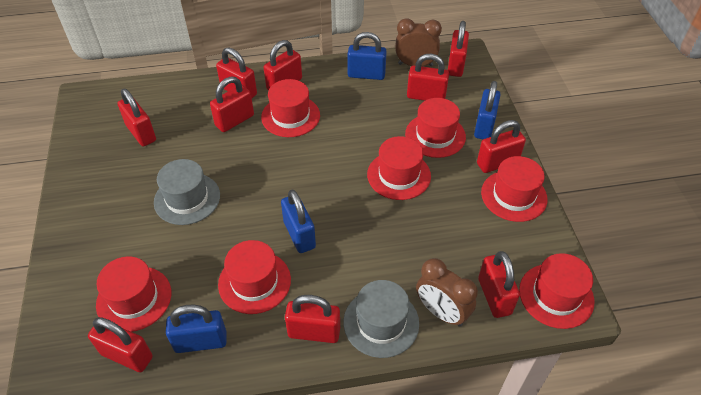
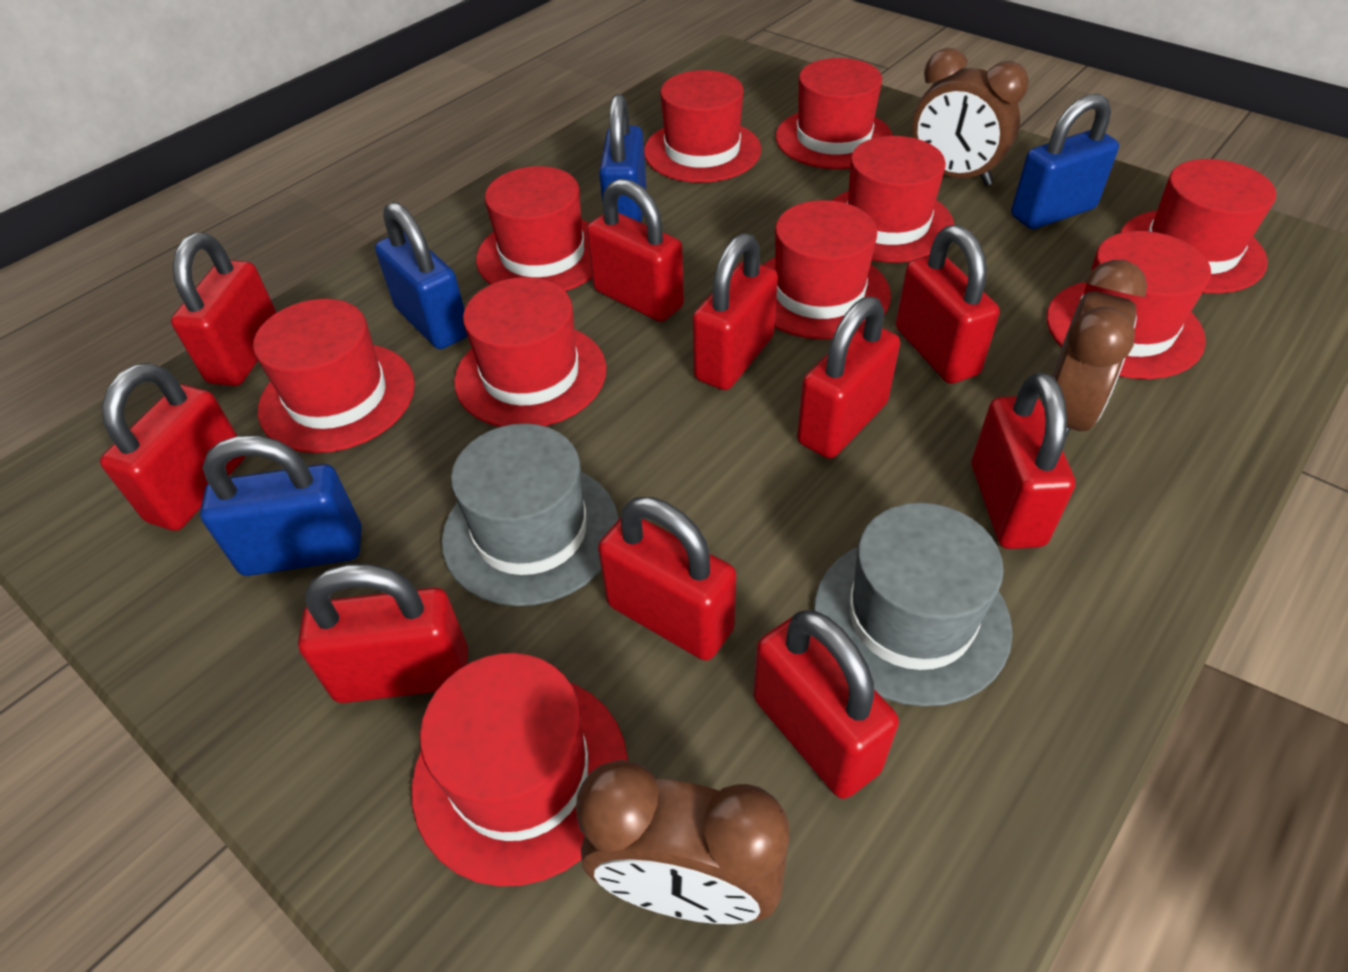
brown clock: 2 -> 3
red hat: 7 -> 10

